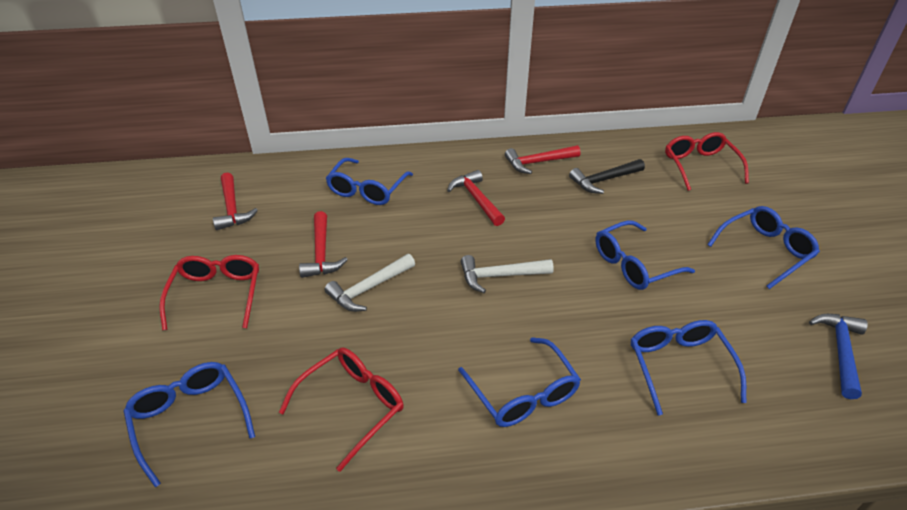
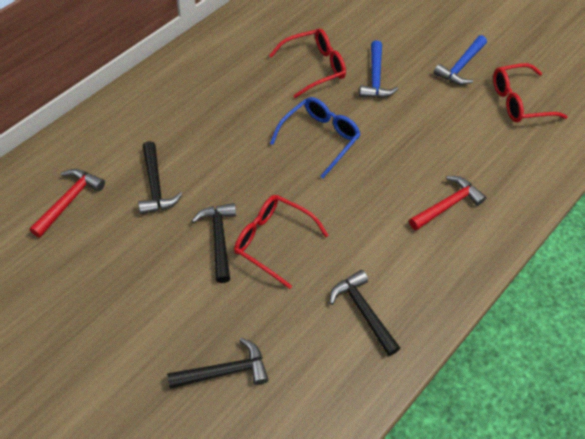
black hammer: 1 -> 4
blue glasses: 6 -> 1
blue hammer: 1 -> 2
red hammer: 4 -> 2
white hammer: 2 -> 0

